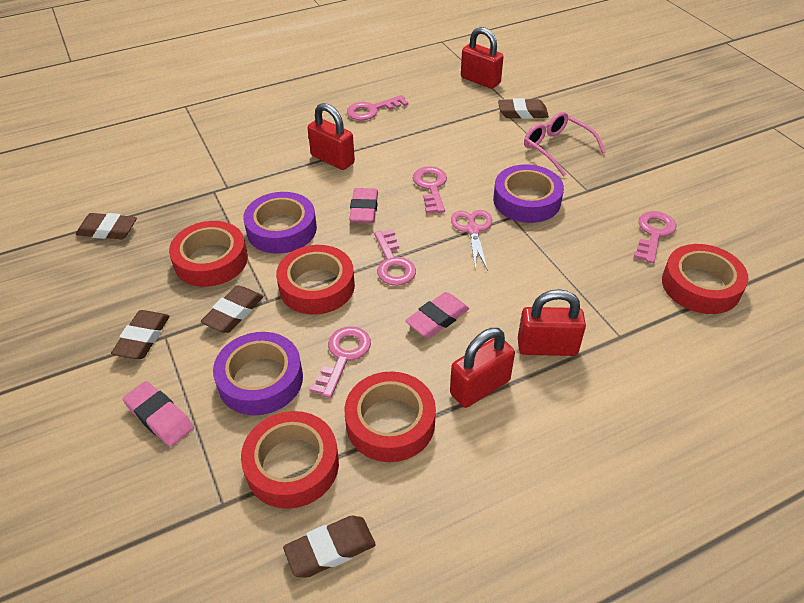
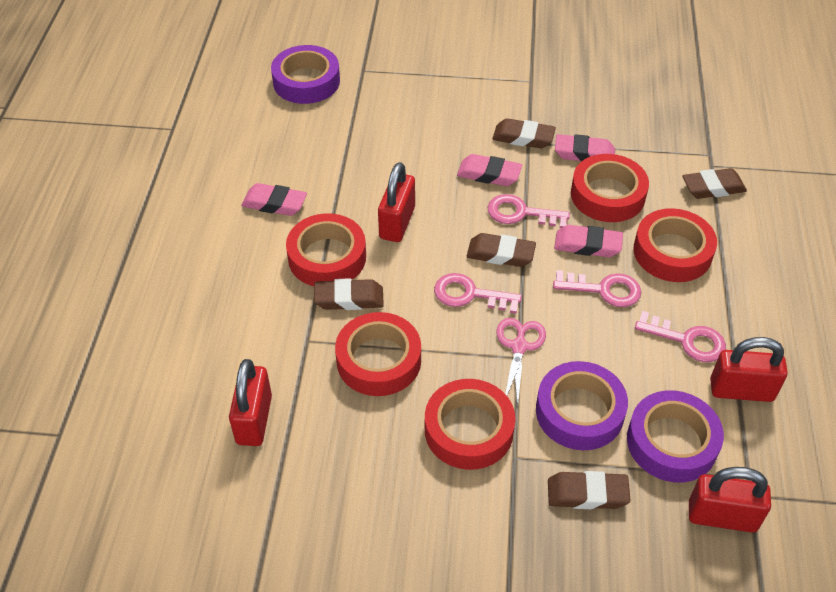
pink eraser: 3 -> 4
pink glasses: 1 -> 0
pink key: 5 -> 4

